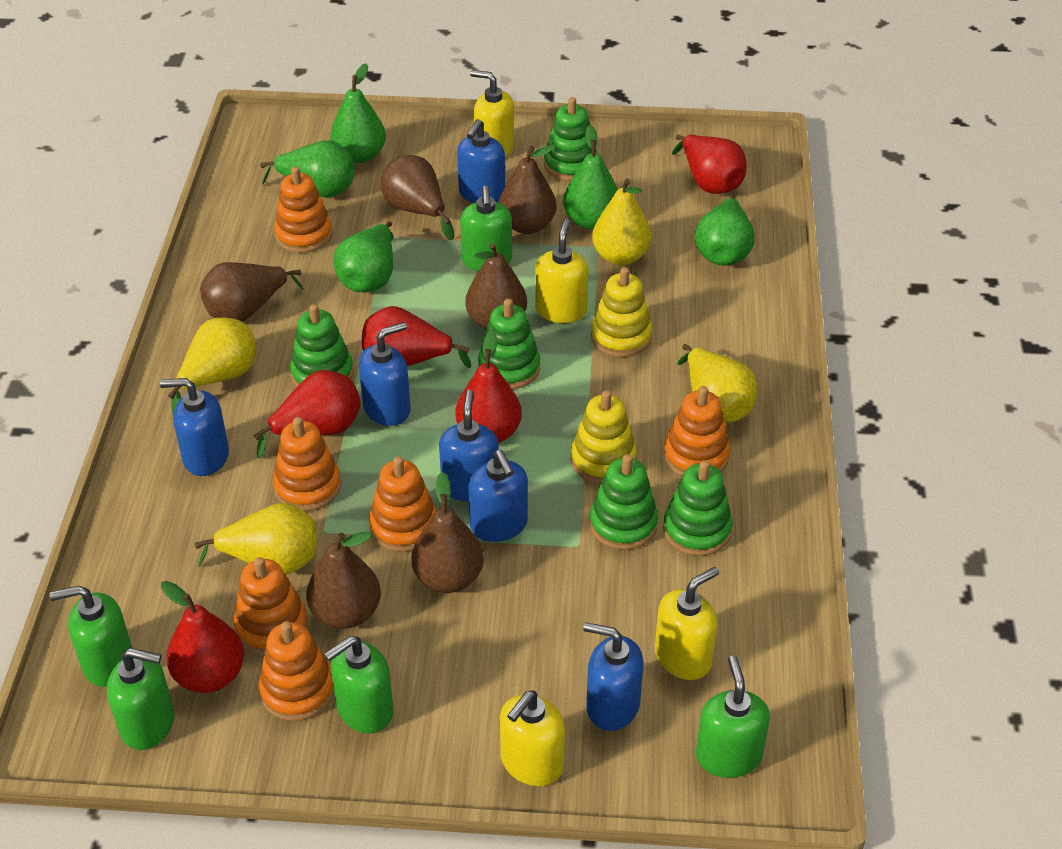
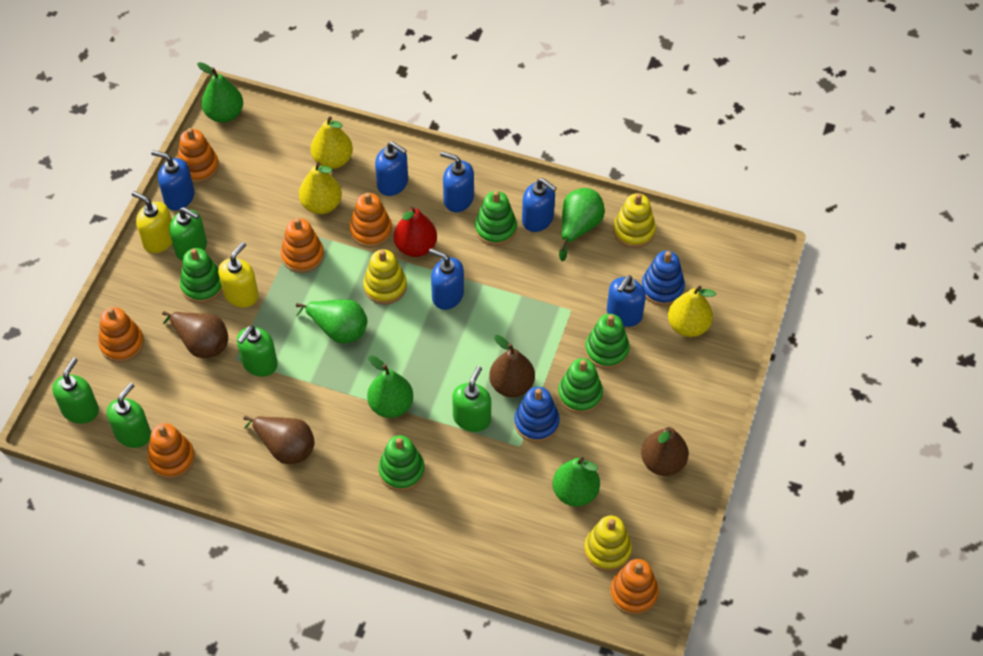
blue stacking toy: 0 -> 2
brown pear: 6 -> 4
red pear: 5 -> 1
yellow pear: 4 -> 3
yellow soap dispenser: 4 -> 2
yellow stacking toy: 2 -> 3

